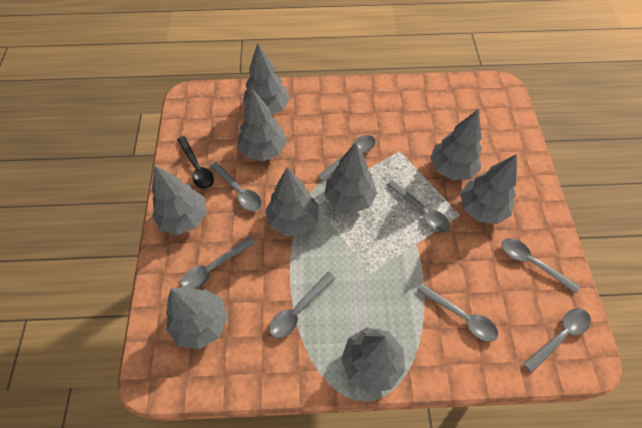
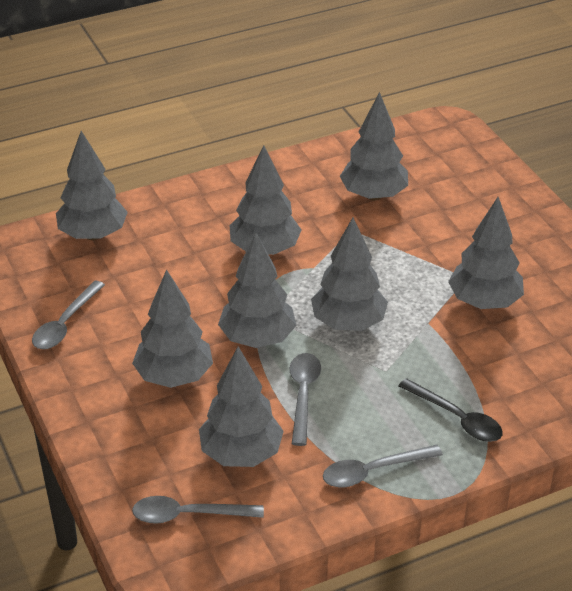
grey spoon: 8 -> 4
grey tree: 9 -> 8

